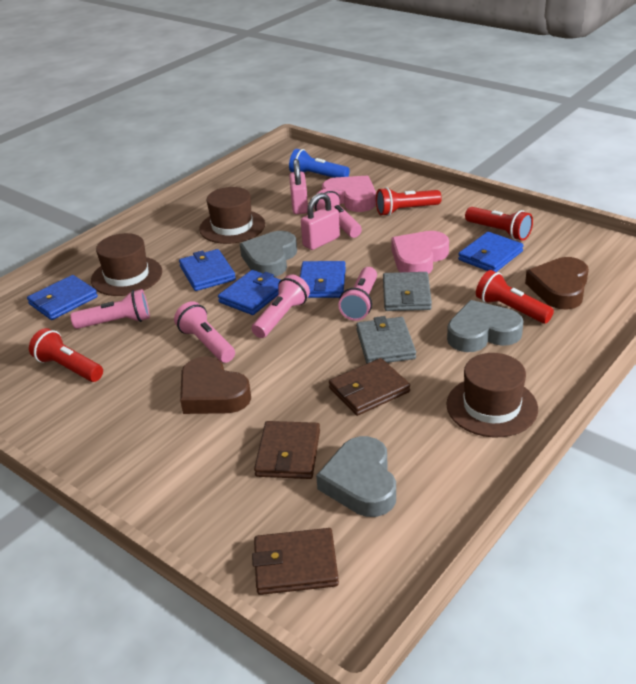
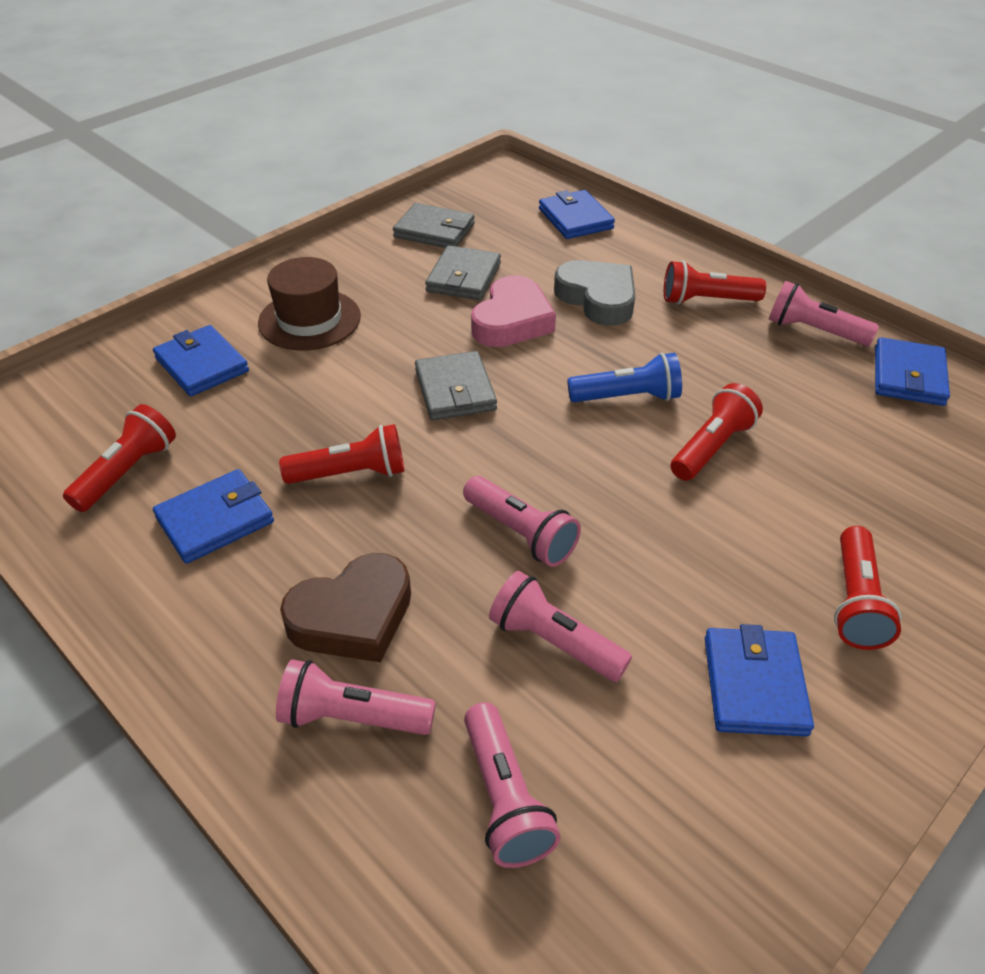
brown hat: 3 -> 1
brown heart: 2 -> 1
brown wallet: 3 -> 0
grey heart: 3 -> 1
grey wallet: 2 -> 3
pink heart: 2 -> 1
pink padlock: 2 -> 0
red flashlight: 4 -> 5

